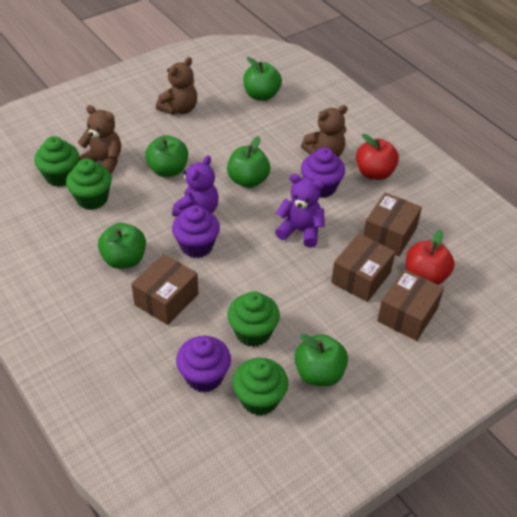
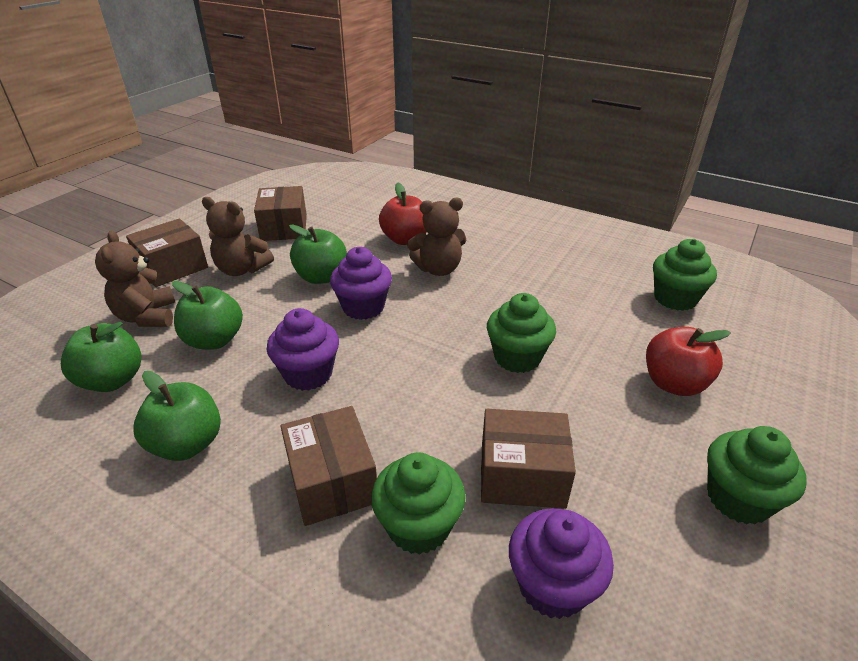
green apple: 5 -> 4
purple teddy bear: 2 -> 0

